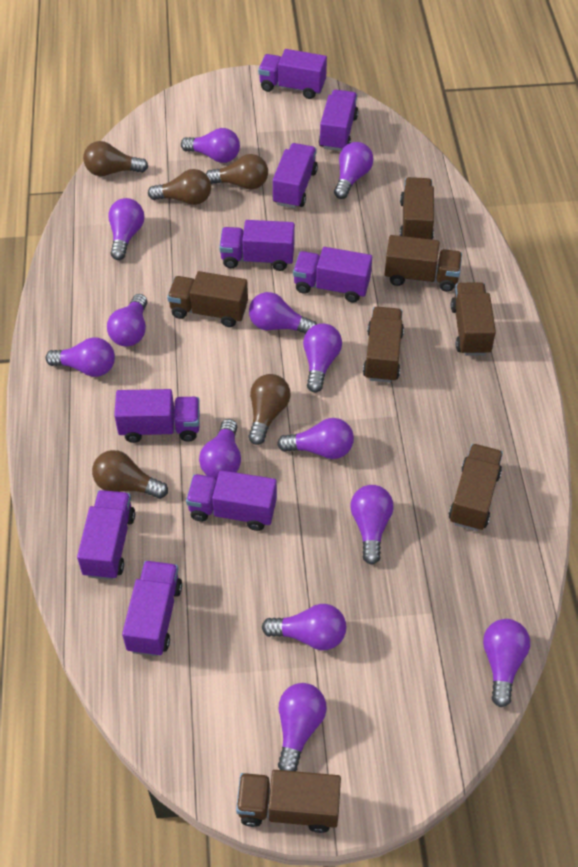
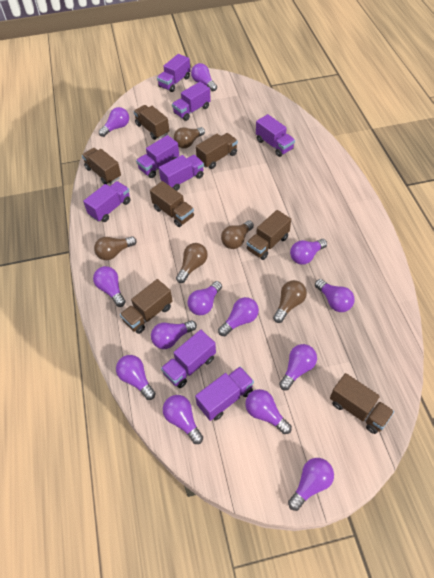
purple truck: 9 -> 8

